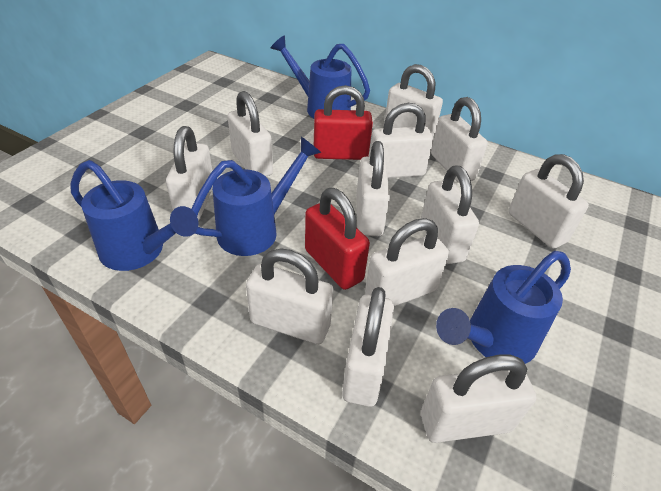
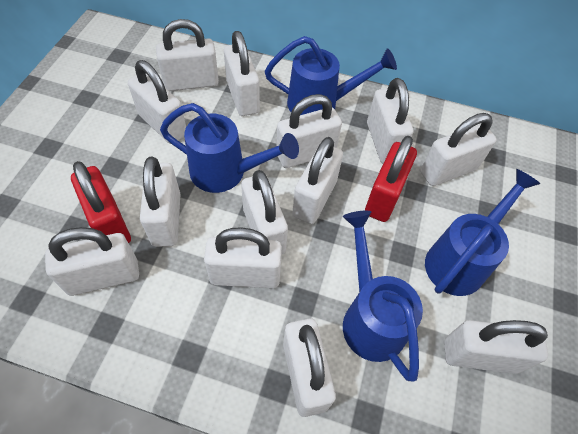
white padlock: 12 -> 13

